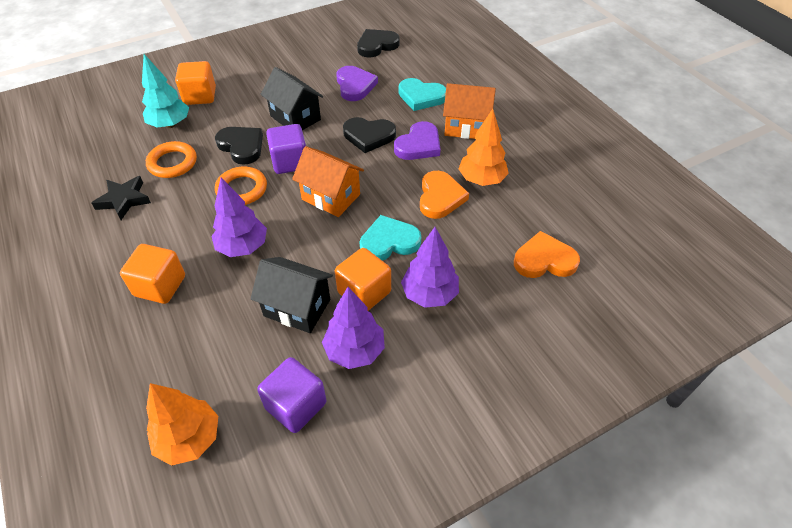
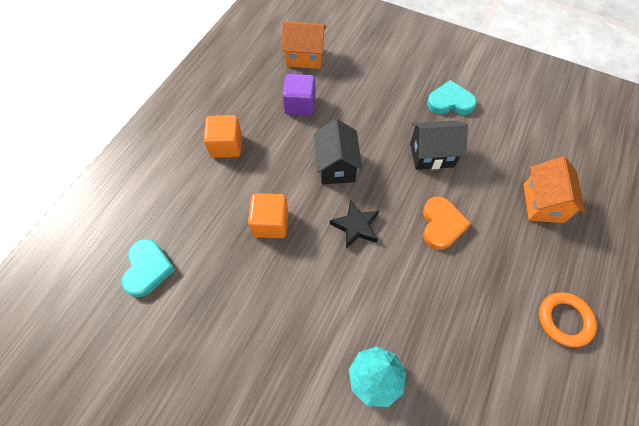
black heart: 3 -> 0
orange cube: 3 -> 2
orange heart: 2 -> 1
orange ring: 2 -> 1
orange tree: 2 -> 0
purple cube: 2 -> 1
purple heart: 2 -> 0
purple tree: 3 -> 0

